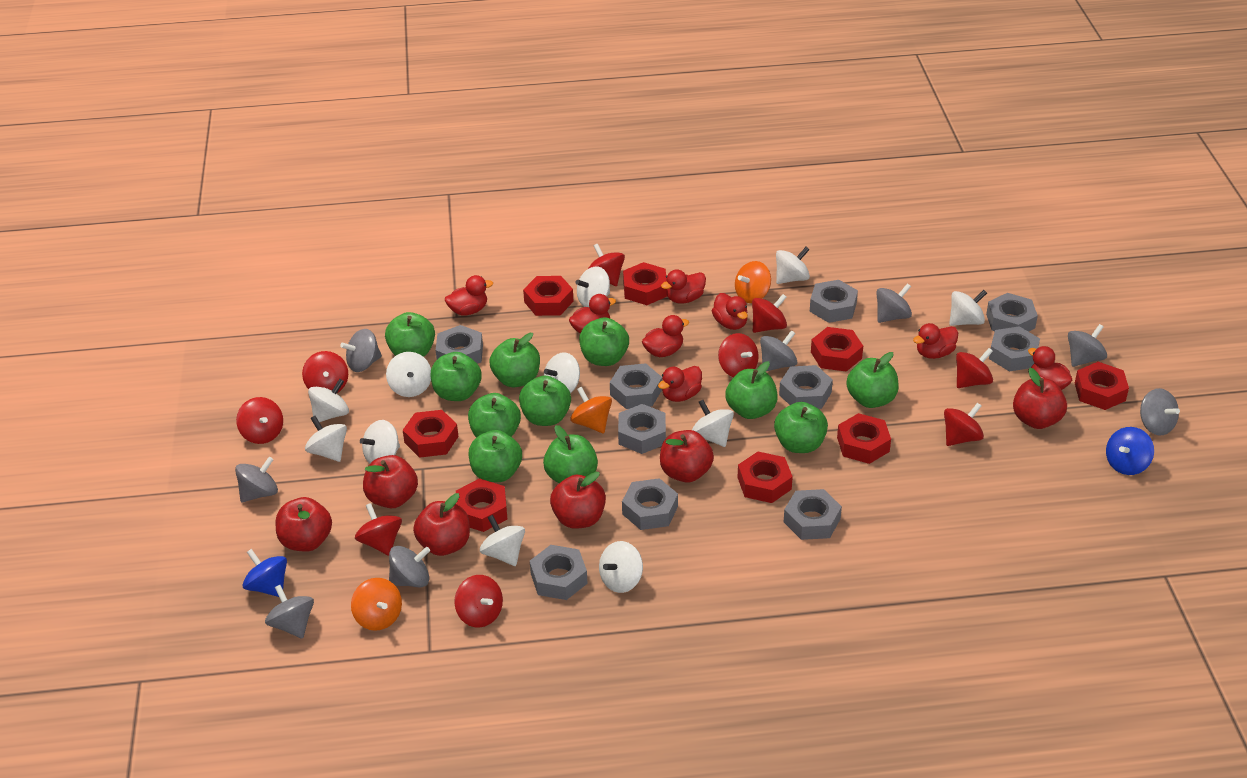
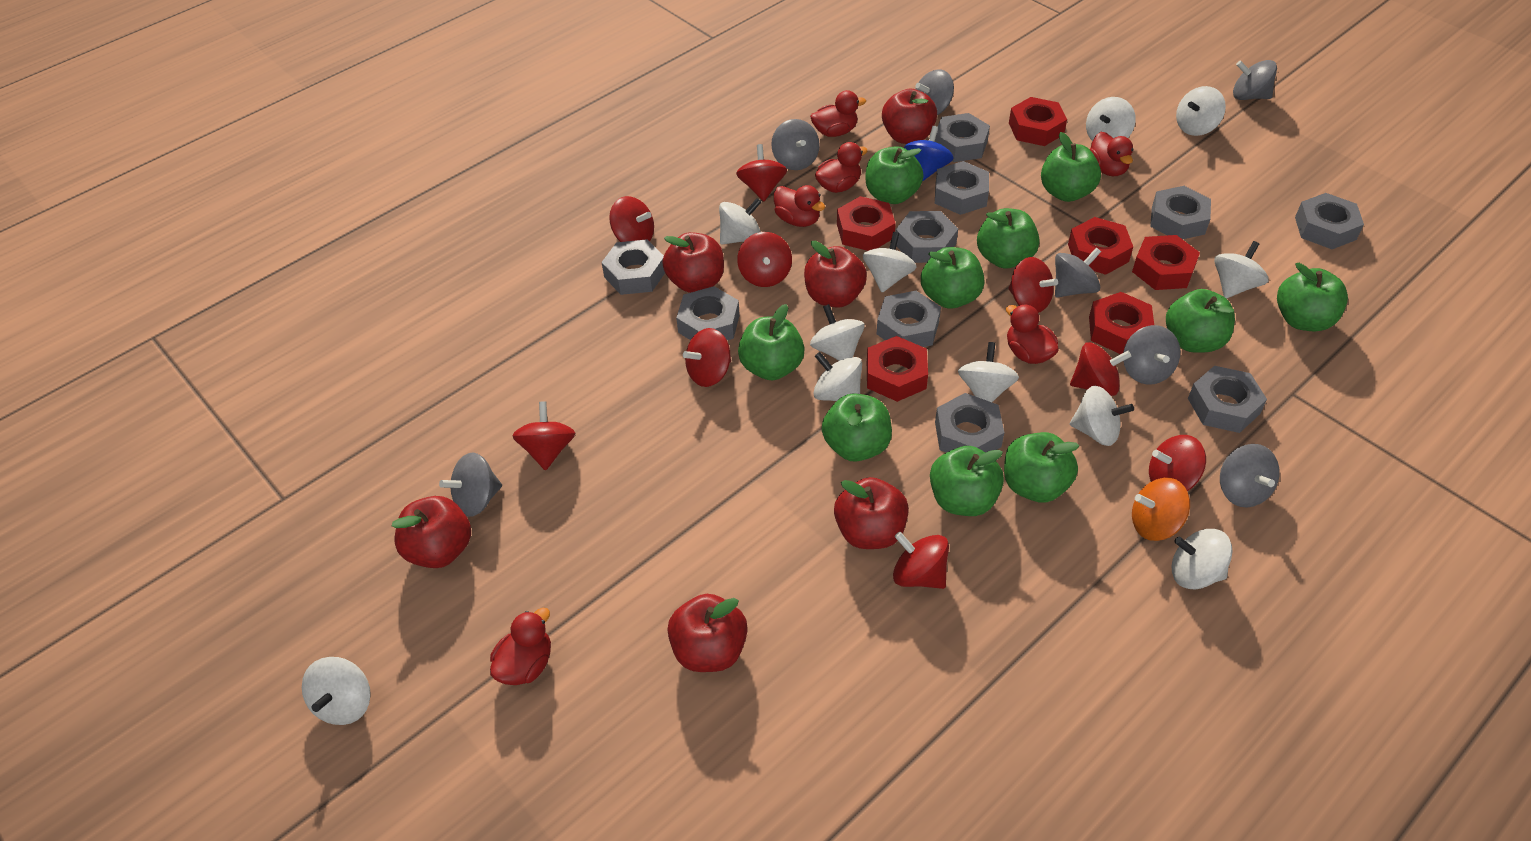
blue spinning top: 2 -> 1
green apple: 11 -> 10
grey spinning top: 8 -> 7
orange spinning top: 3 -> 1
red duck: 8 -> 6
red nut: 8 -> 6

